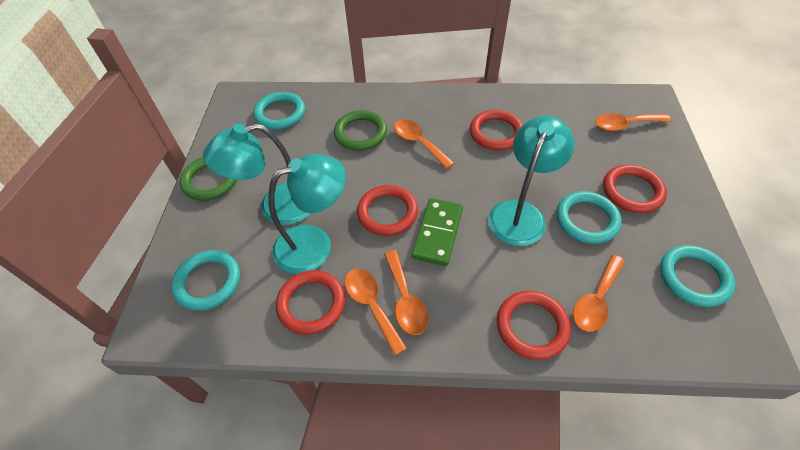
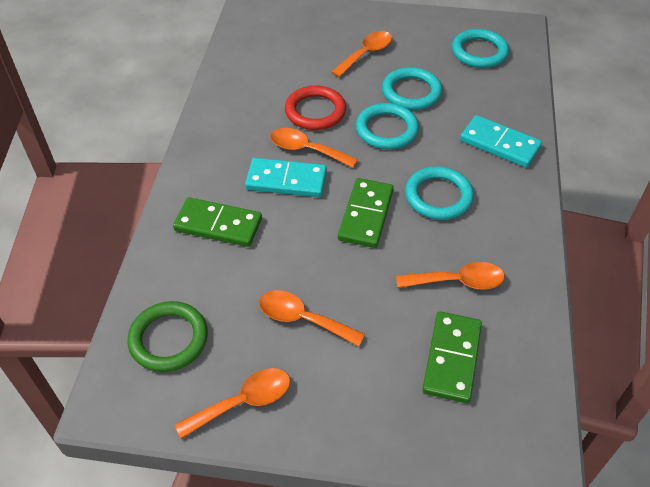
green domino: 1 -> 3
green ring: 2 -> 1
red ring: 5 -> 1
turquoise domino: 0 -> 2
turquoise lamp: 3 -> 0

